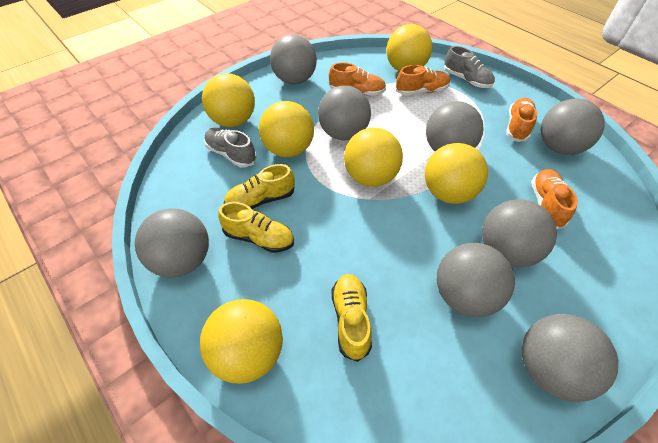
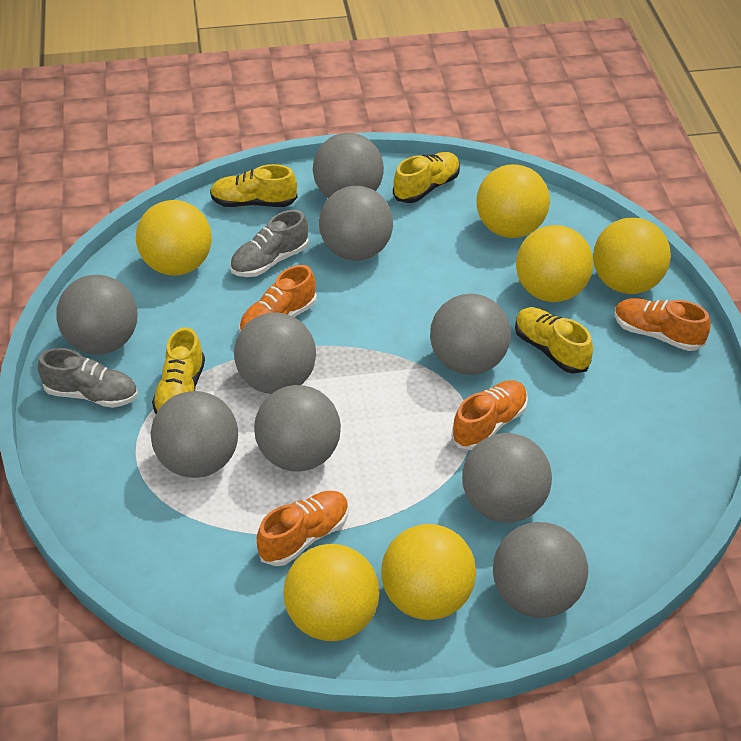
grey ball: 8 -> 9
yellow shoe: 3 -> 4

